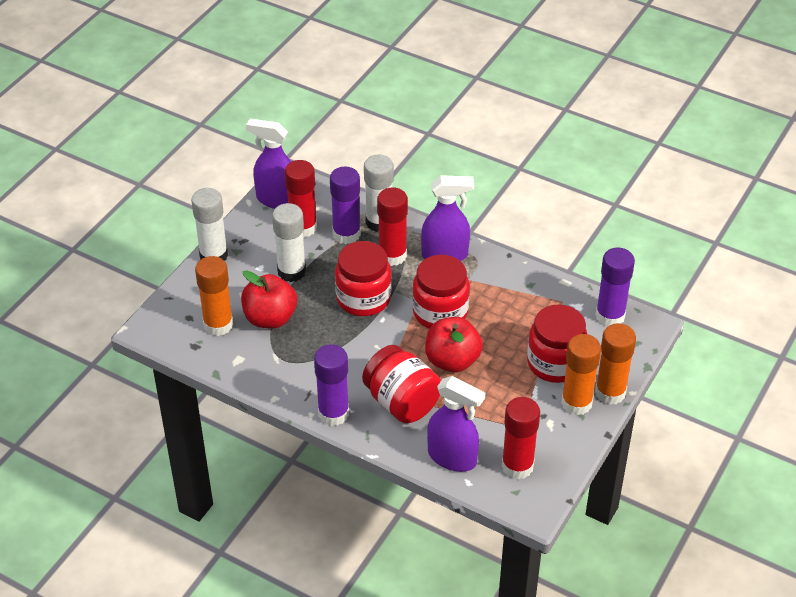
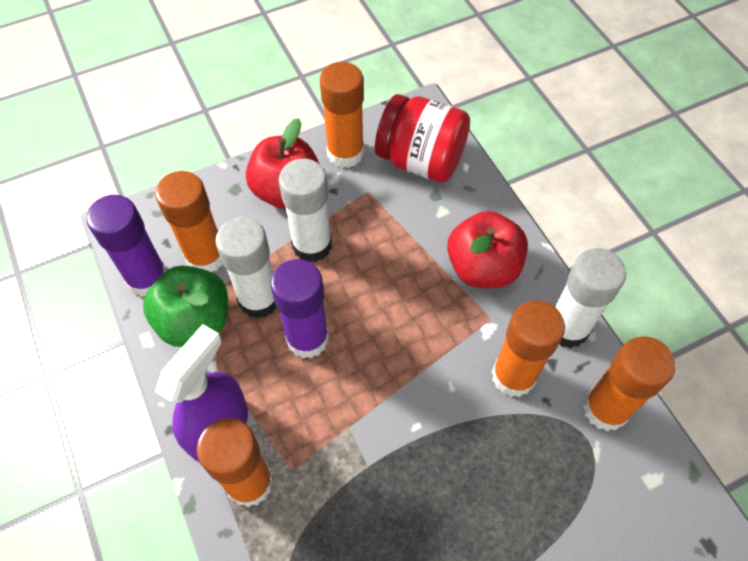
green apple: 0 -> 1
orange glue stick: 3 -> 5
purple glue stick: 3 -> 2
purple spray bottle: 3 -> 1
red glue stick: 3 -> 0
red jar: 4 -> 1

